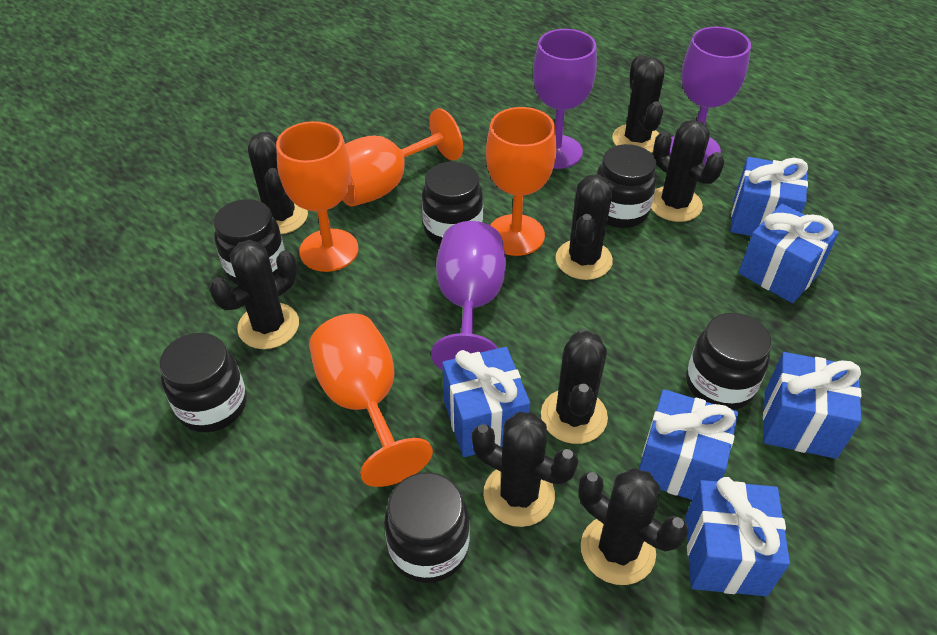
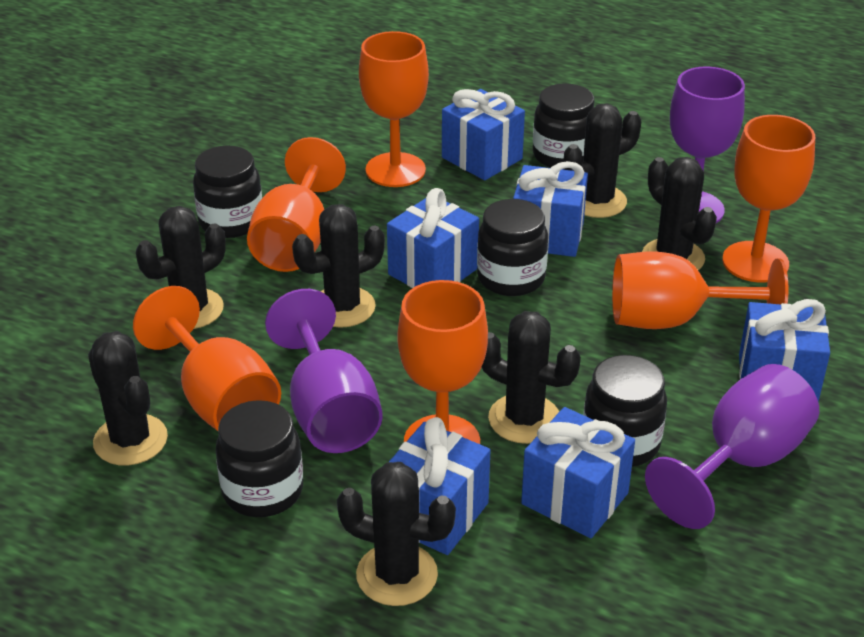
black cactus: 8 -> 7
black jar: 6 -> 5
orange goblet: 4 -> 6

